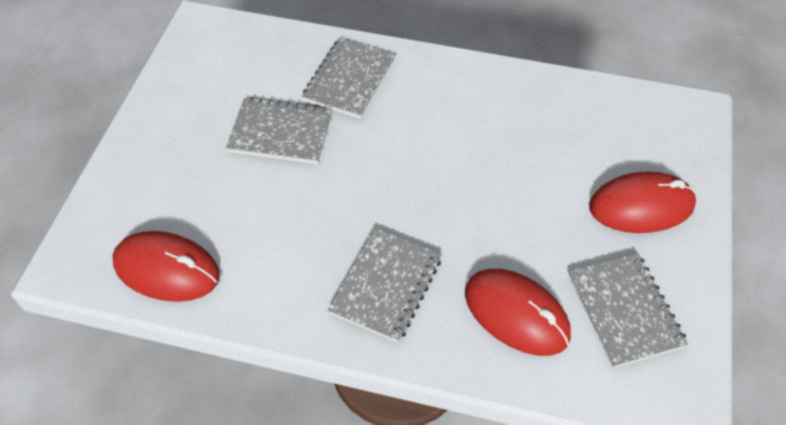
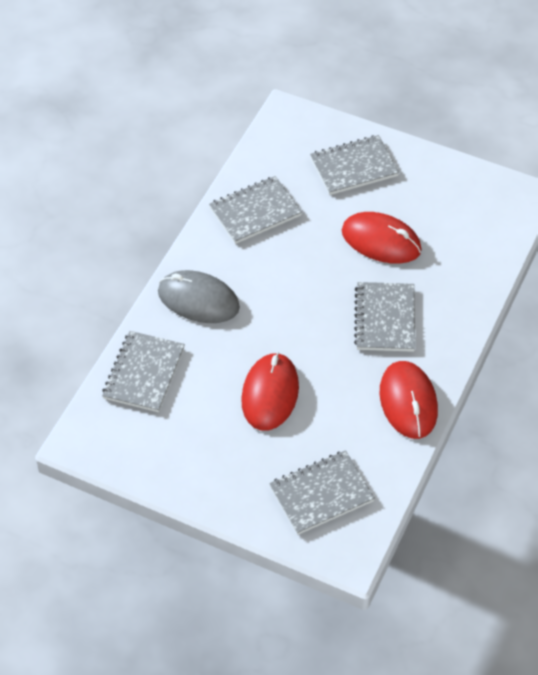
grey mouse: 0 -> 1
grey notebook: 4 -> 5

